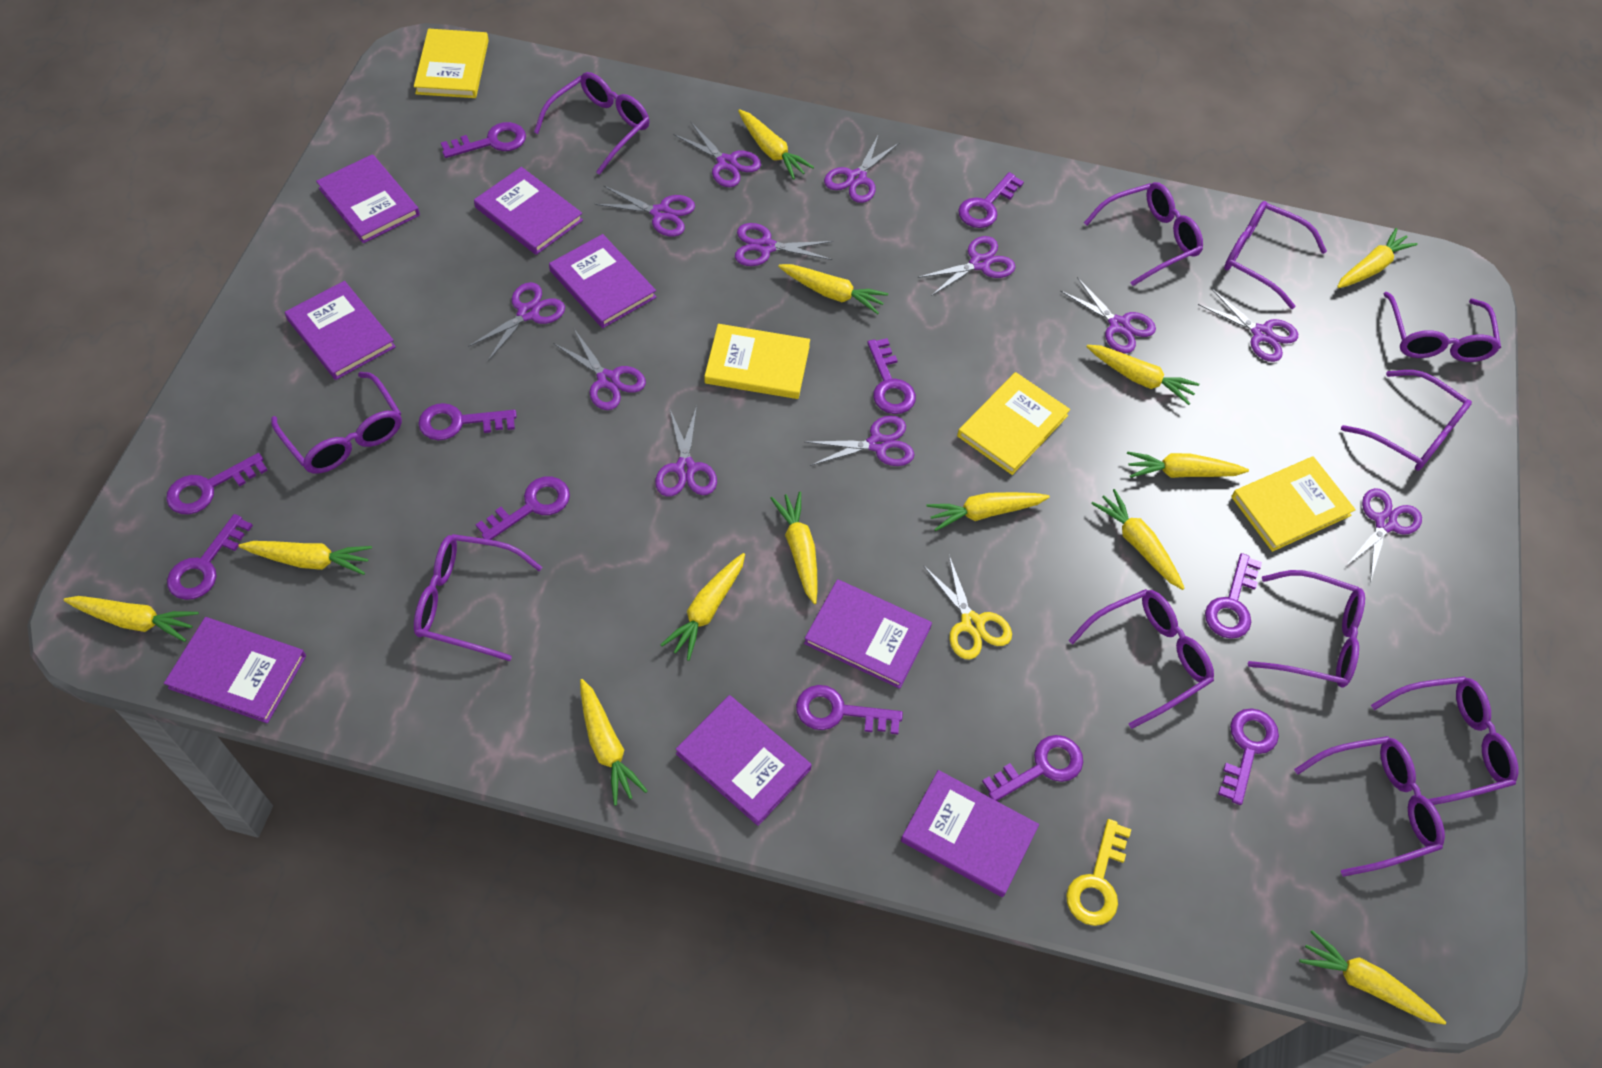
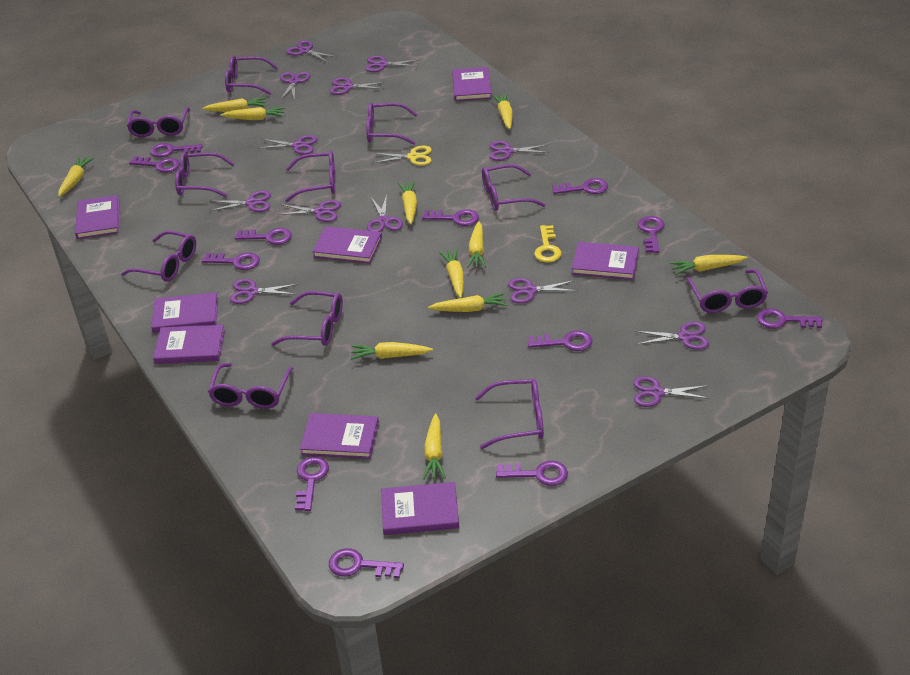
purple key: 11 -> 12
purple scissors: 12 -> 13
yellow book: 4 -> 0
yellow carrot: 13 -> 11

